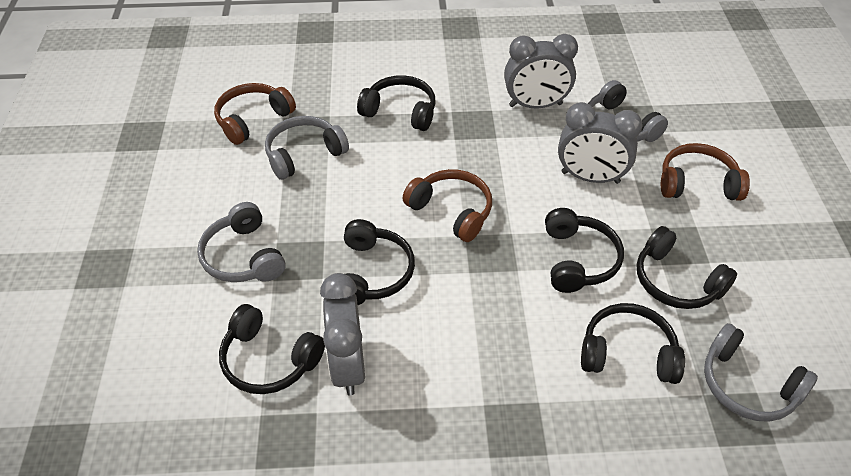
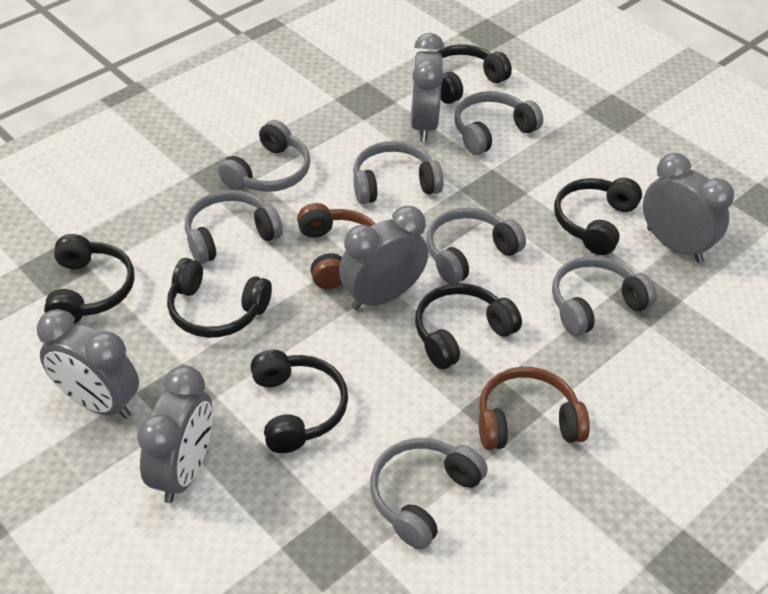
brown headphones: 3 -> 2
grey clock: 3 -> 5
grey headphones: 4 -> 7

